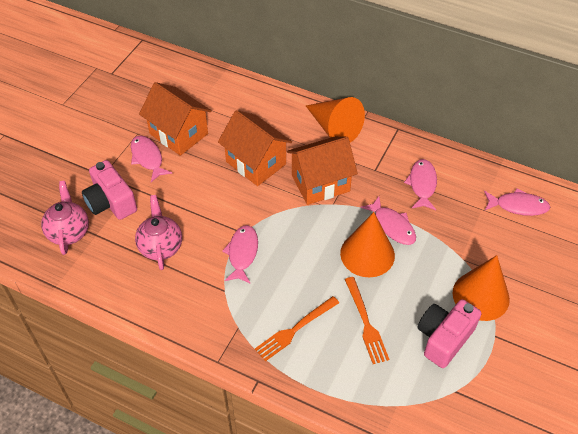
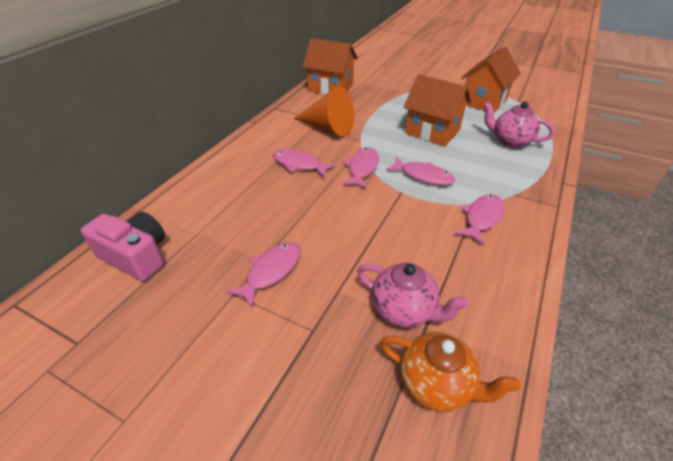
orange cone: 3 -> 1
orange fork: 2 -> 0
orange teapot: 0 -> 1
pink camera: 2 -> 1

